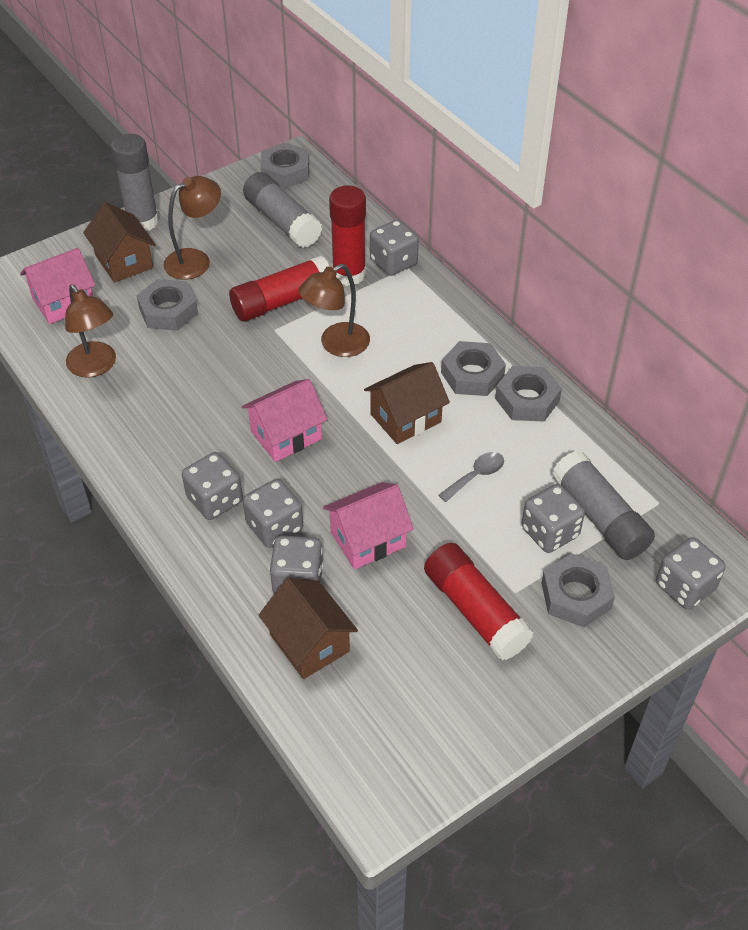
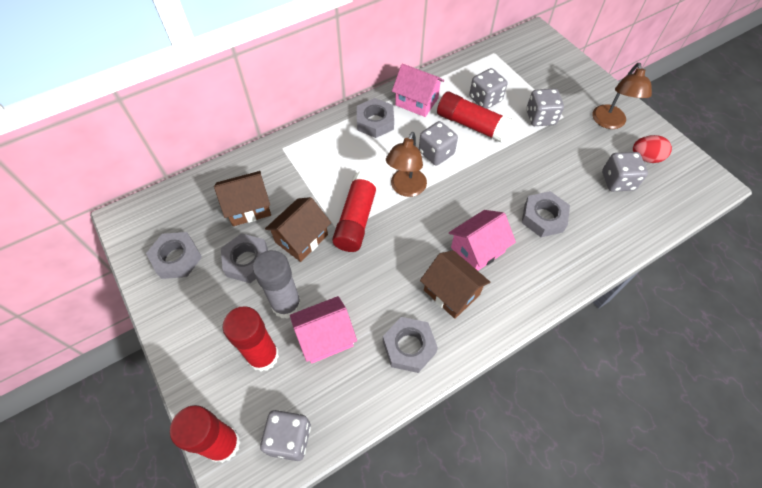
brown lamp: 3 -> 2
grey dice: 6 -> 5
grey glue stick: 3 -> 1
grey spoon: 1 -> 0
red egg: 0 -> 1
red glue stick: 3 -> 4

